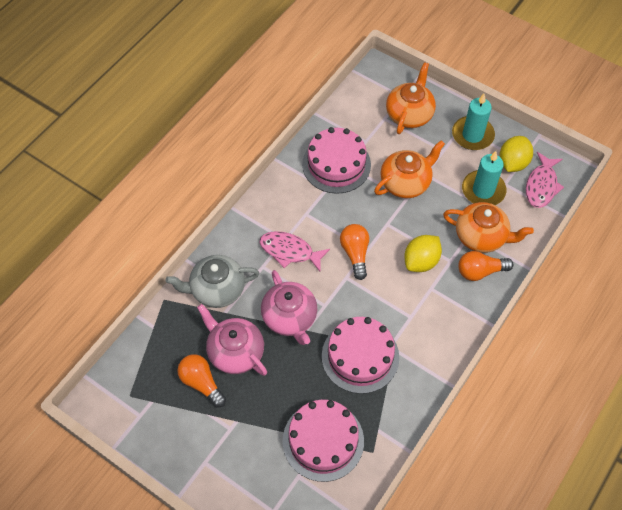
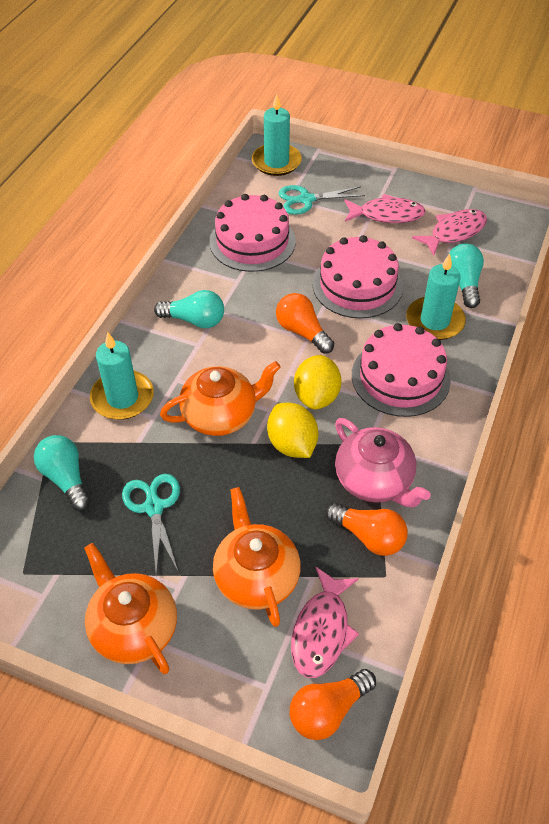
grey teapot: 1 -> 0
pink fish: 2 -> 3
pink teapot: 2 -> 1
turquoise candle: 2 -> 3
turquoise light bulb: 0 -> 3
turquoise scissors: 0 -> 2

